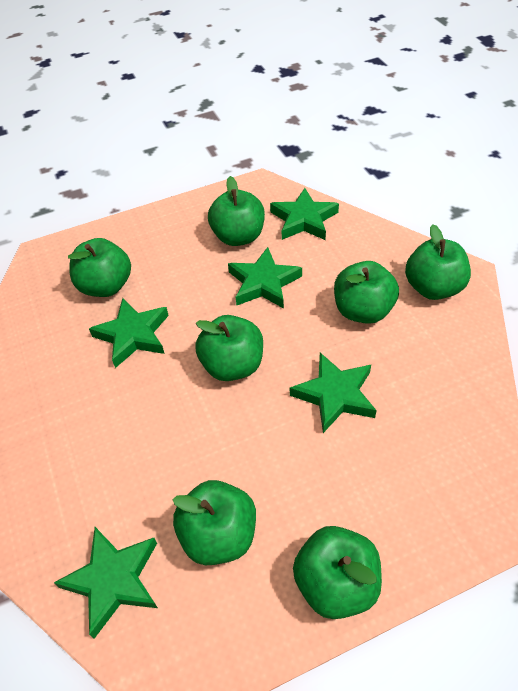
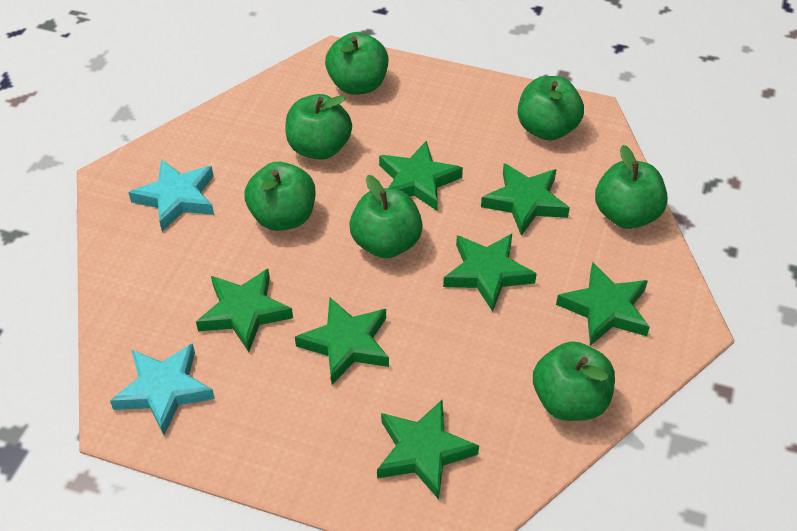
green star: 5 -> 7
turquoise star: 0 -> 2

